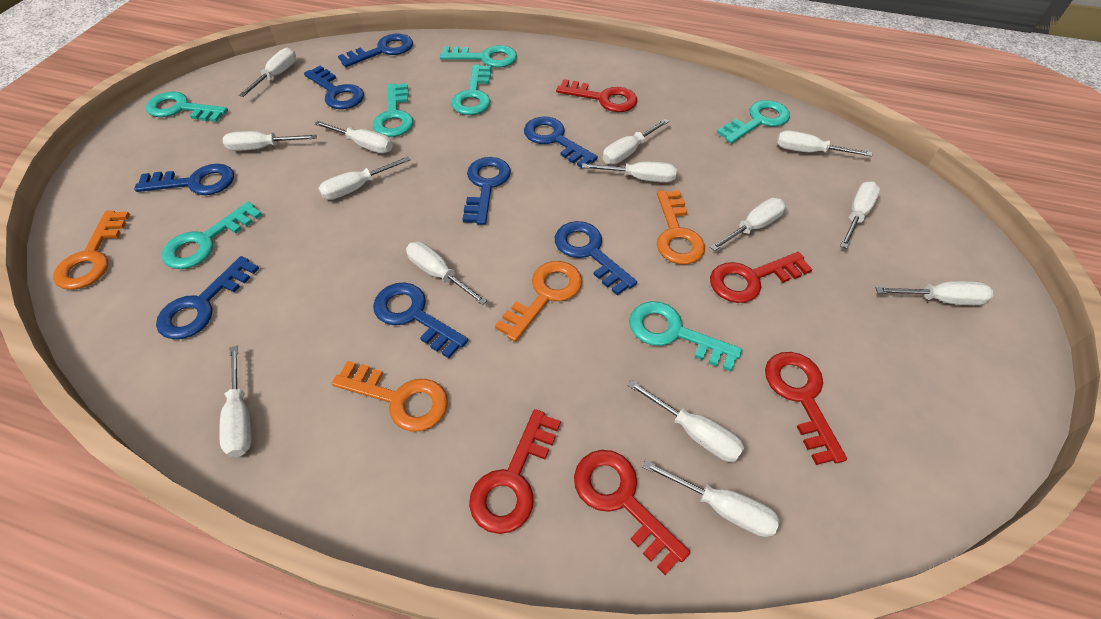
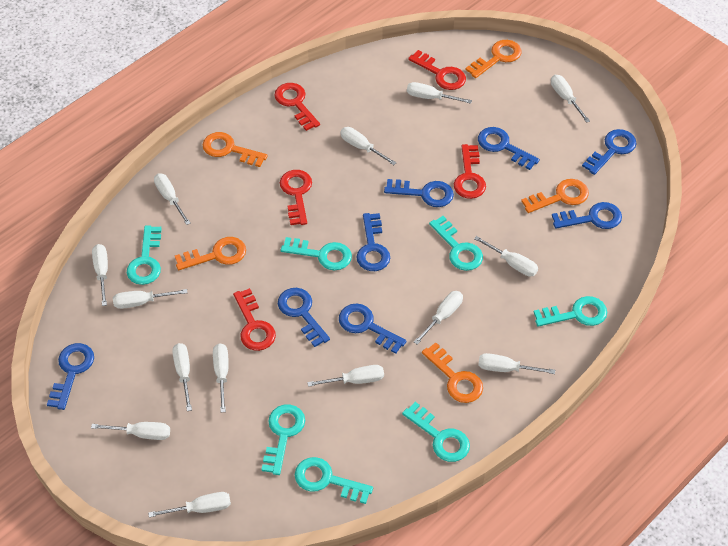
orange key: 4 -> 5

